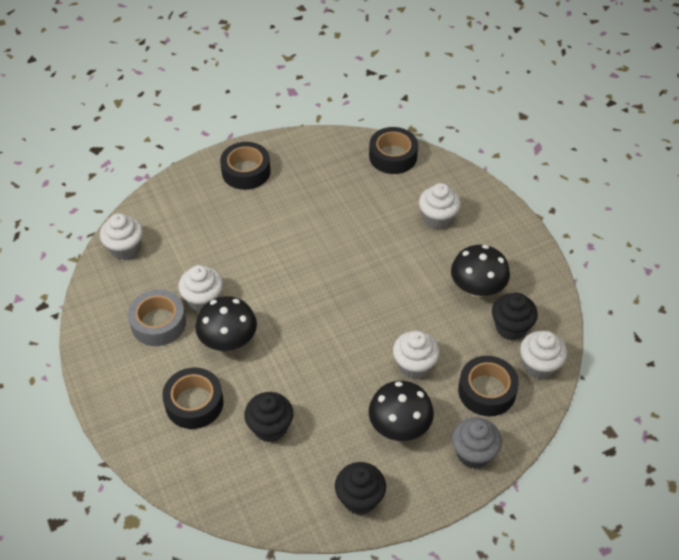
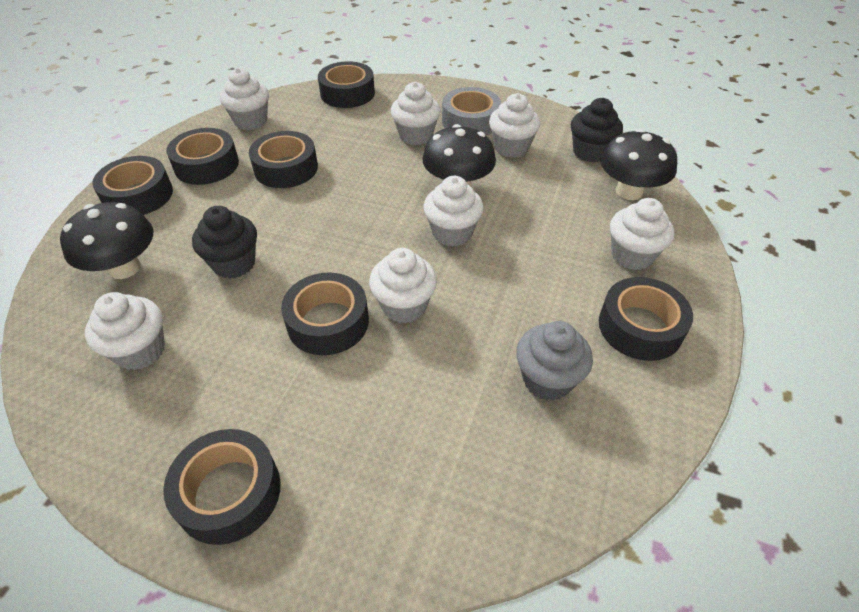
black cupcake: 3 -> 2
black tape: 4 -> 7
white cupcake: 5 -> 7

